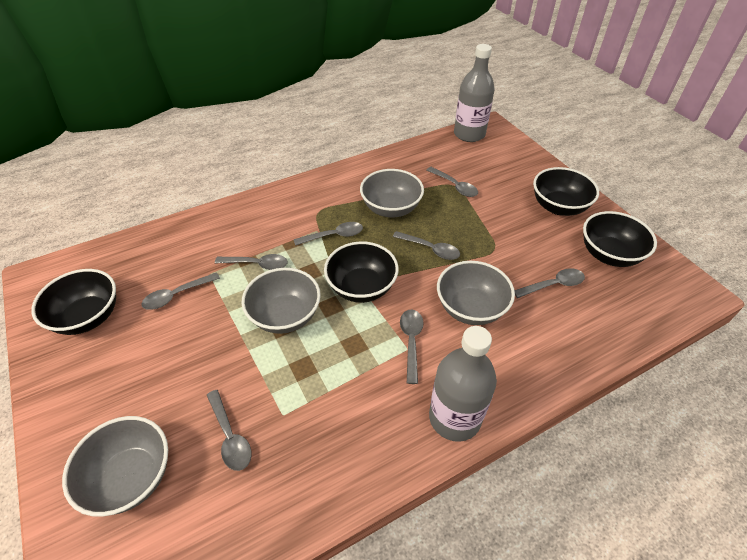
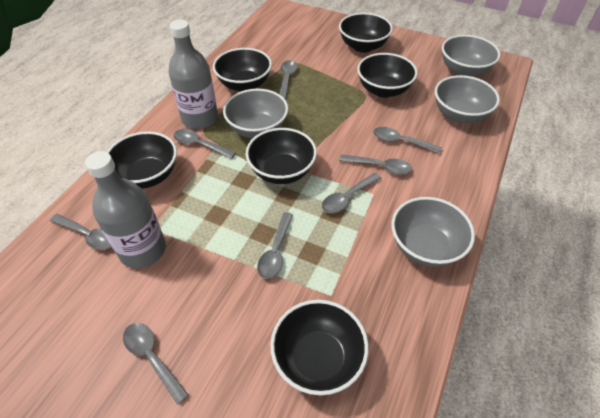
black bowl: 4 -> 6

